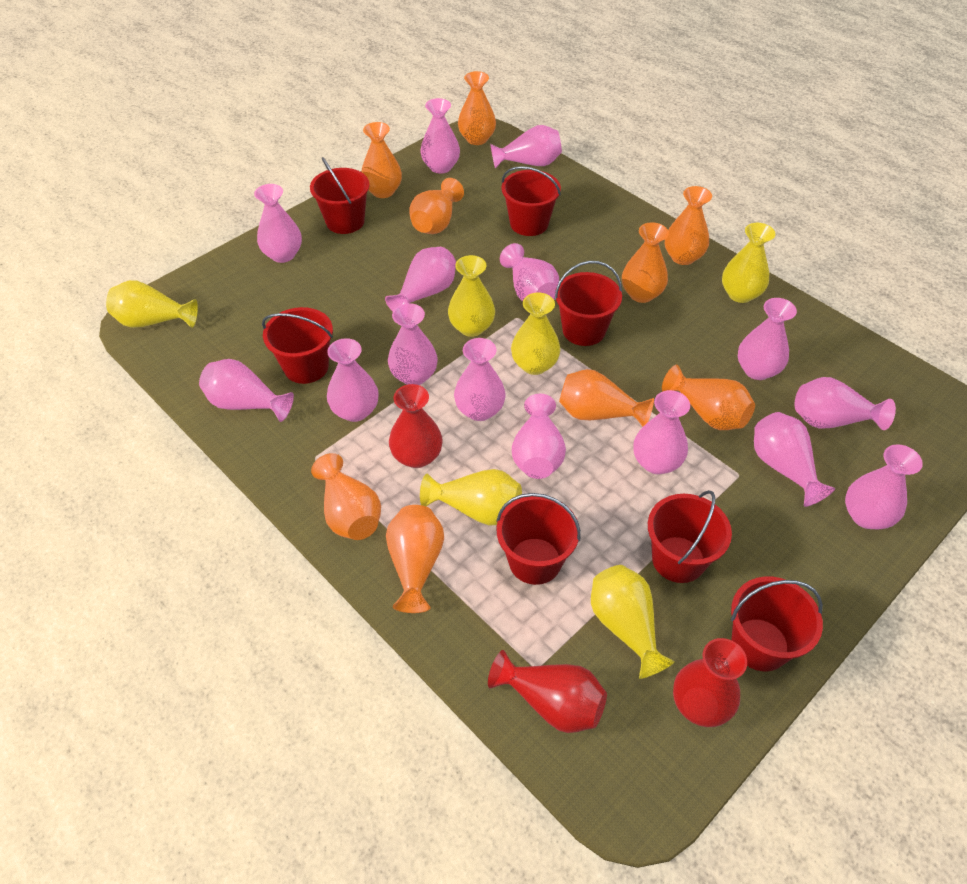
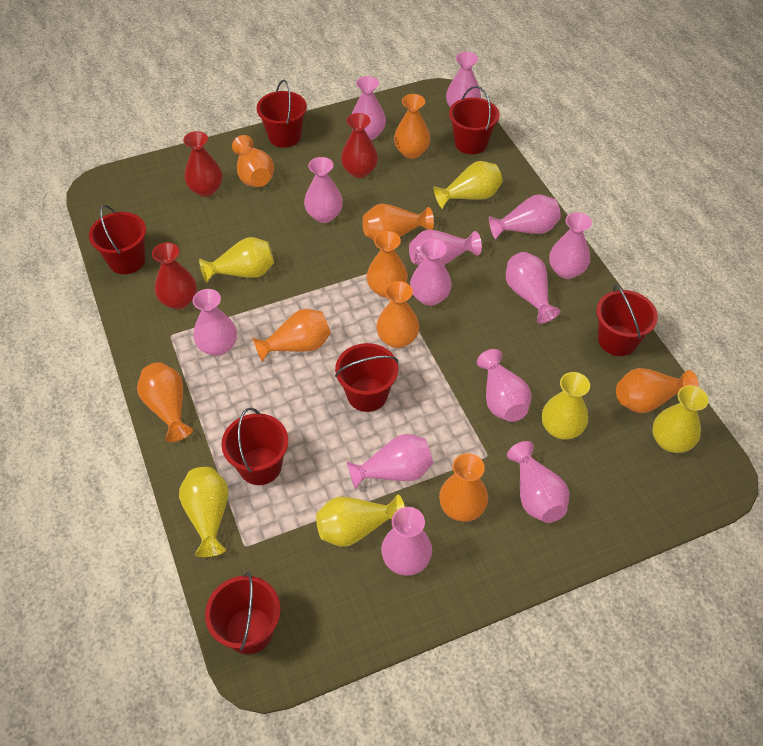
pink vase: 15 -> 13

